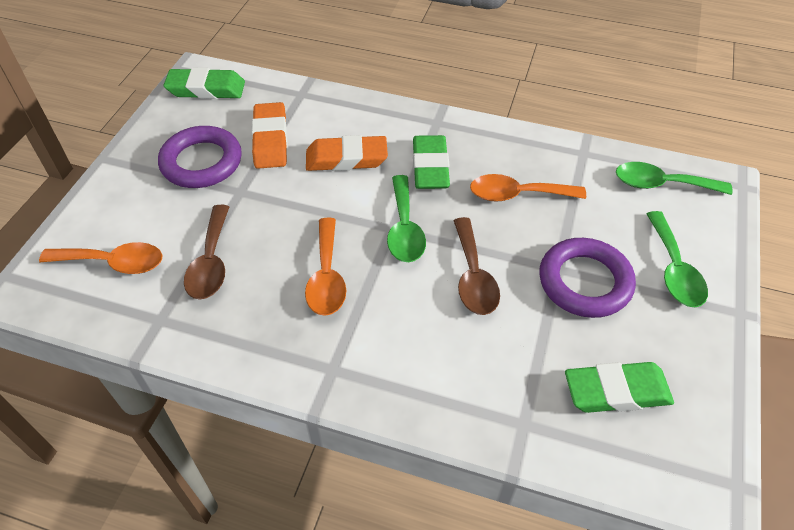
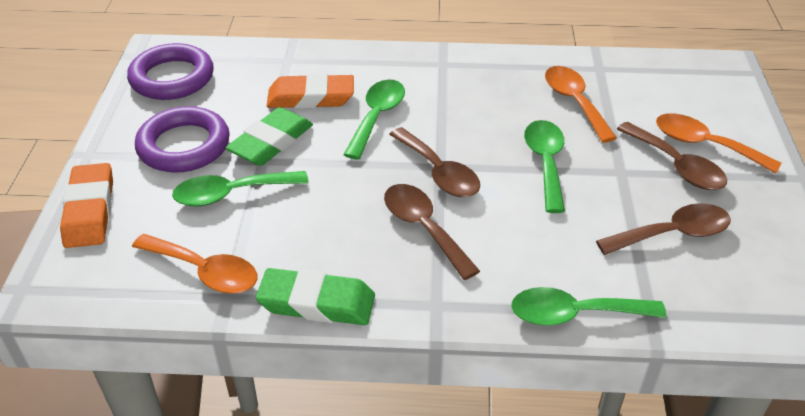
brown spoon: 2 -> 4
green eraser: 3 -> 2
green spoon: 3 -> 4

